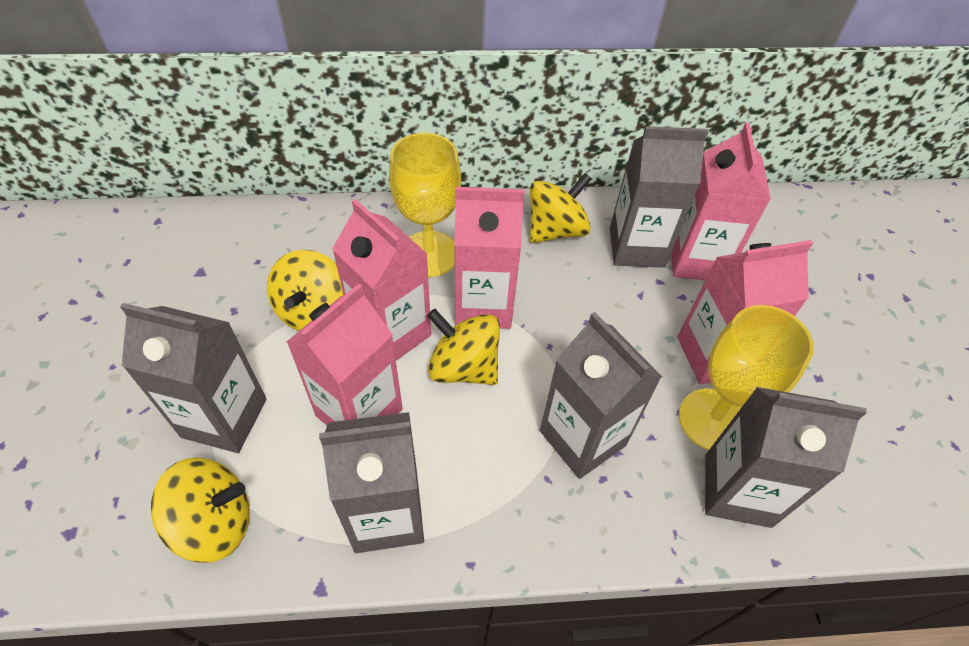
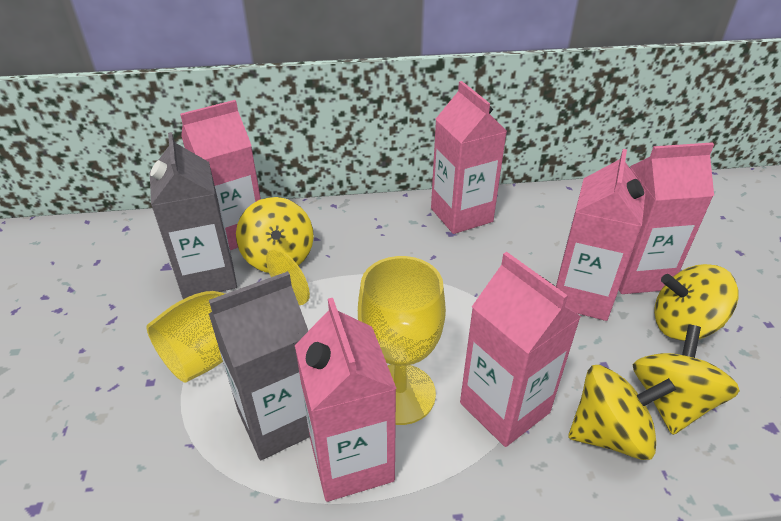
grey carton: 5 -> 2
pink carton: 5 -> 6

